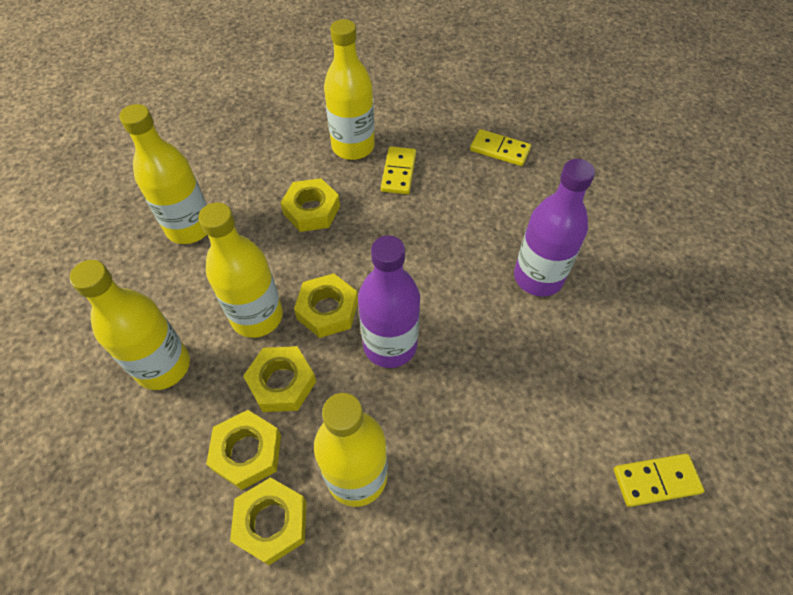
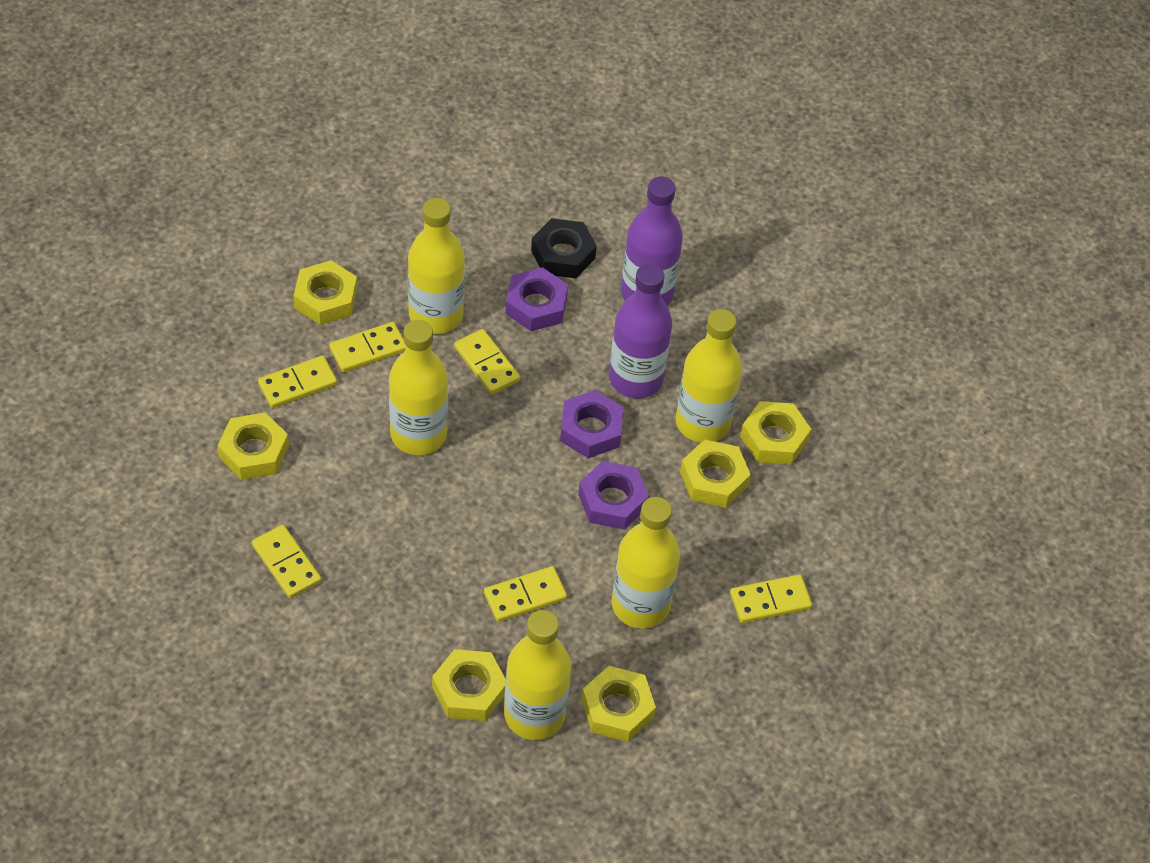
black nut: 0 -> 1
purple nut: 0 -> 3
yellow domino: 3 -> 6
yellow nut: 5 -> 6

